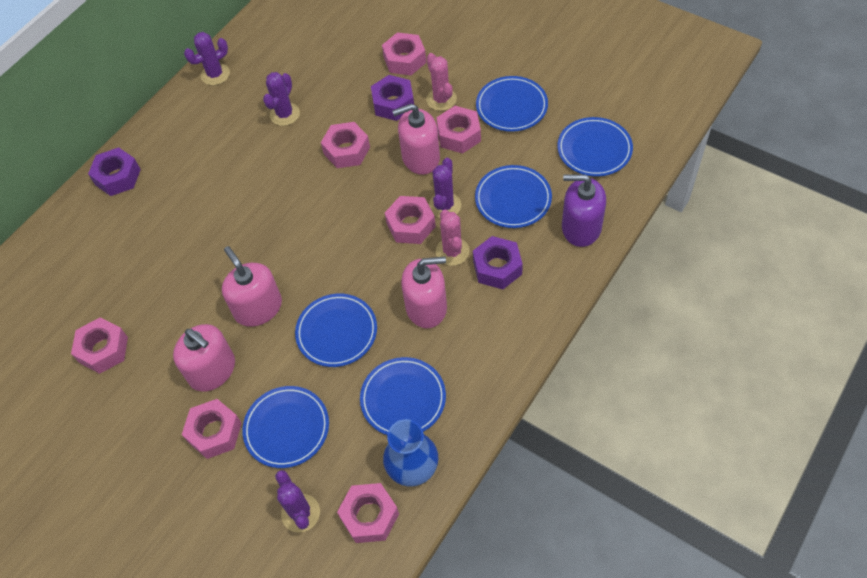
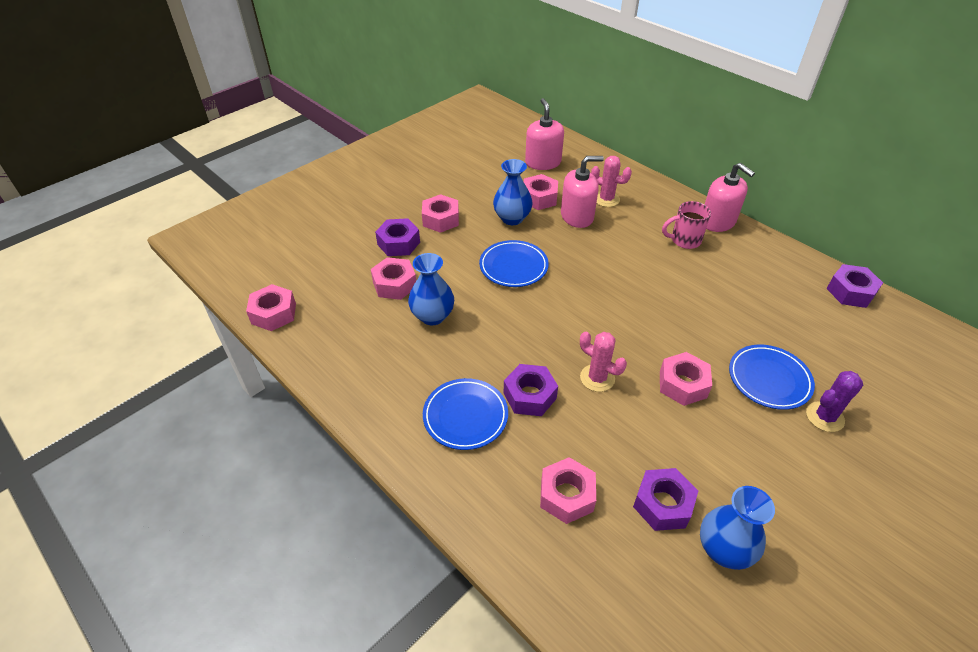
blue plate: 6 -> 3
blue vase: 1 -> 3
pink mug: 0 -> 1
pink nut: 7 -> 6
pink soap dispenser: 4 -> 3
purple cactus: 4 -> 1
purple nut: 3 -> 4
purple soap dispenser: 1 -> 0

